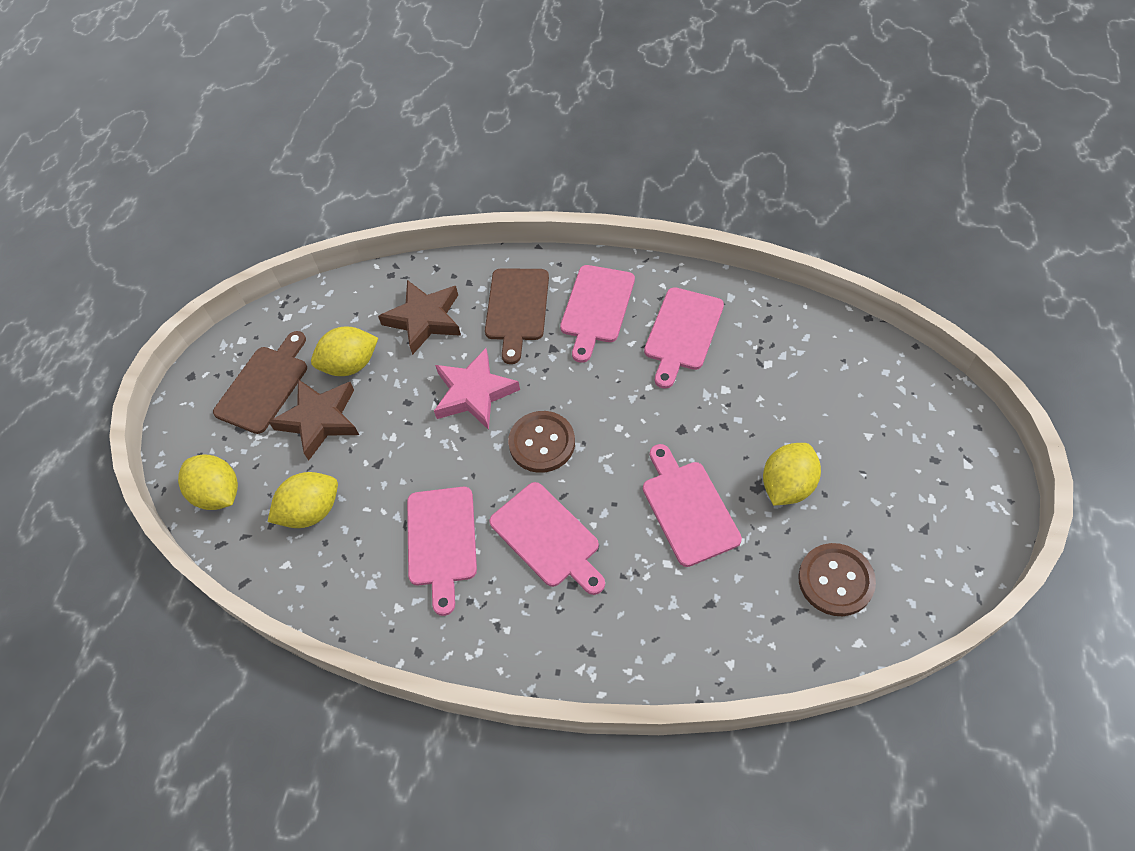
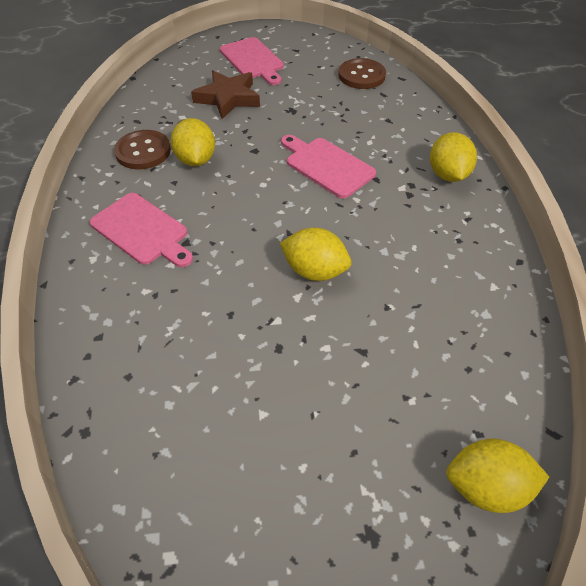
brown cutting board: 2 -> 0
brown star: 2 -> 1
pink cutting board: 5 -> 3
pink star: 1 -> 0

